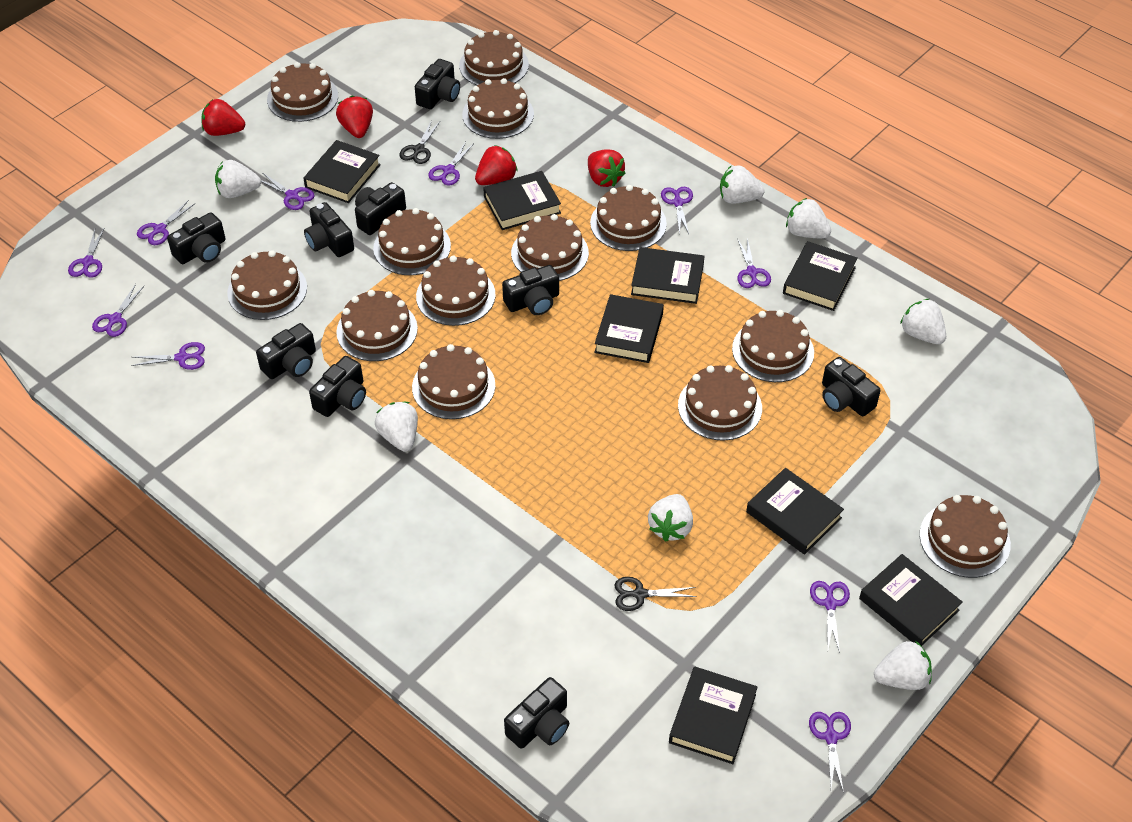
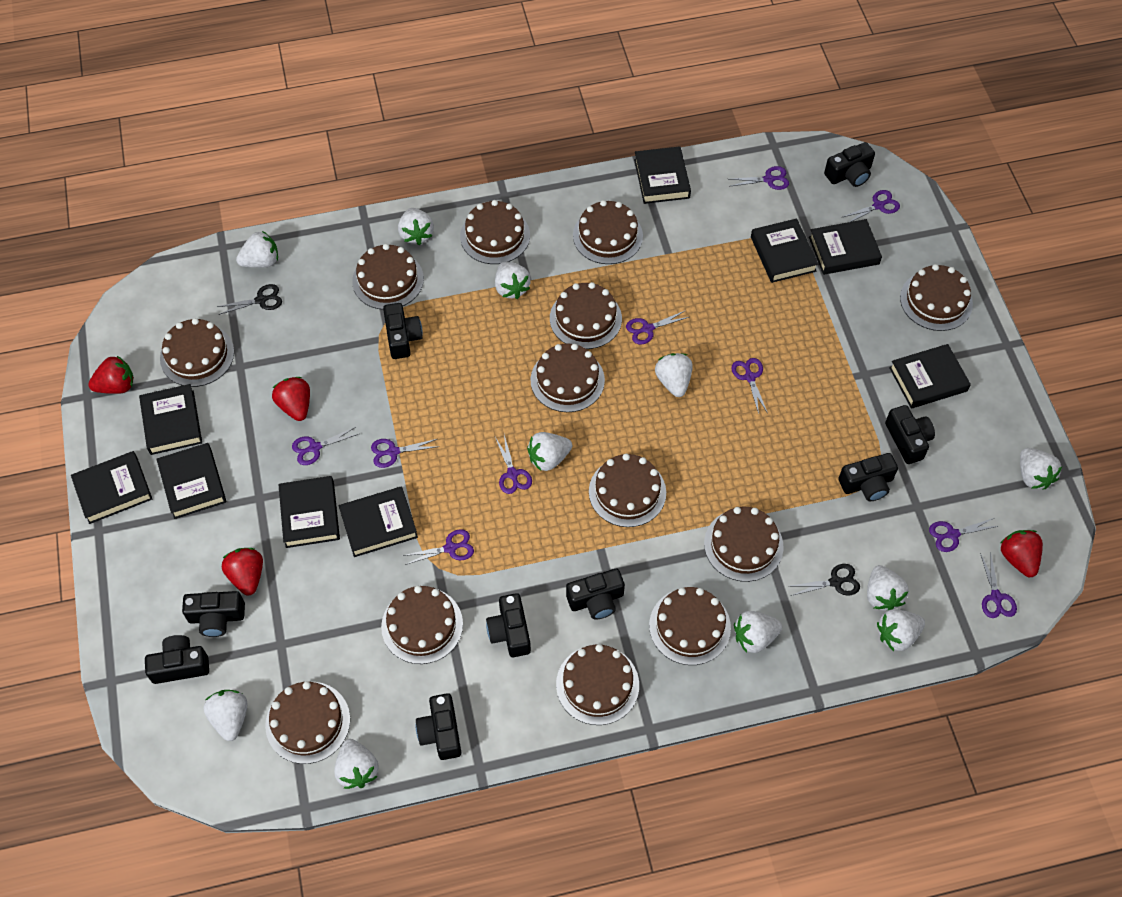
black book: 8 -> 9
white strawberry: 7 -> 11

